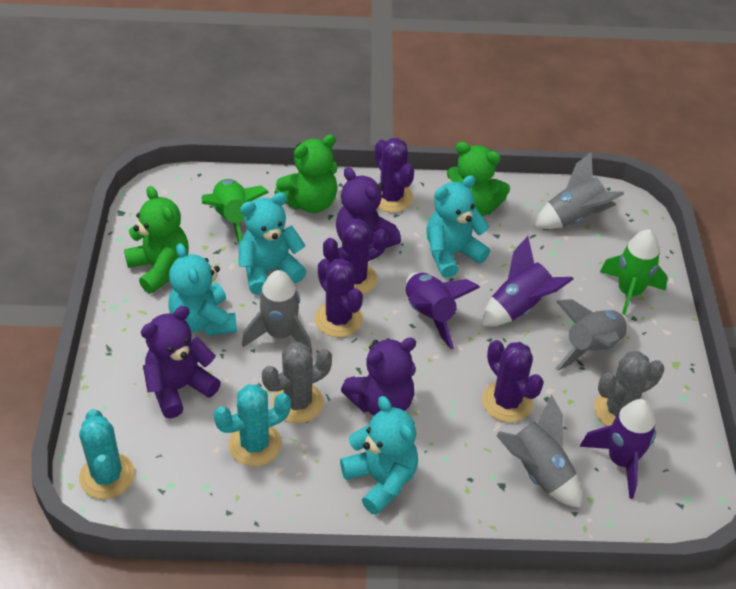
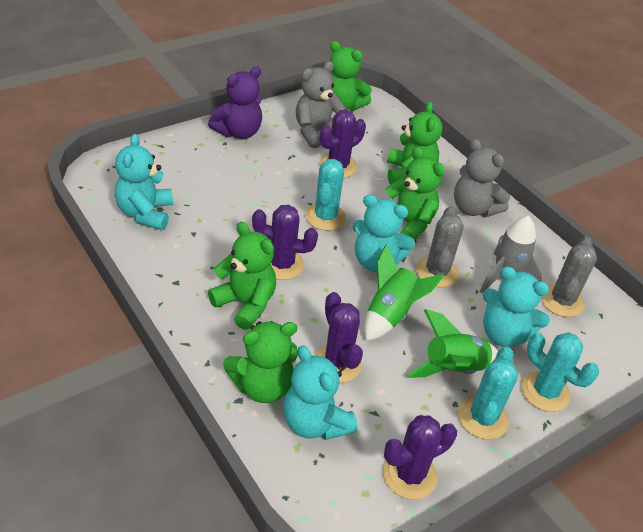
green teddy bear: 3 -> 5
grey rocket: 4 -> 1
grey teddy bear: 0 -> 2
purple rocket: 3 -> 0
purple teddy bear: 3 -> 1
turquoise cactus: 2 -> 3

